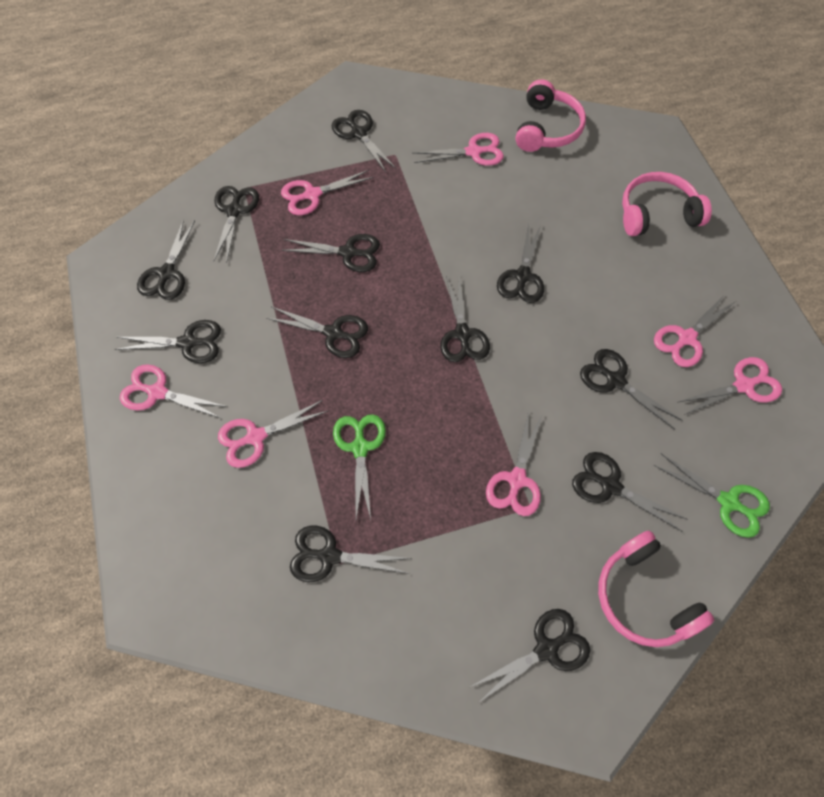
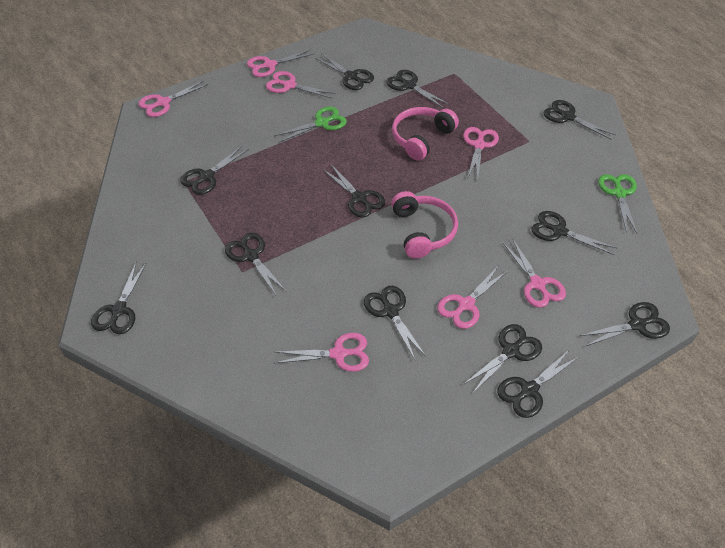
pink headphones: 3 -> 2

